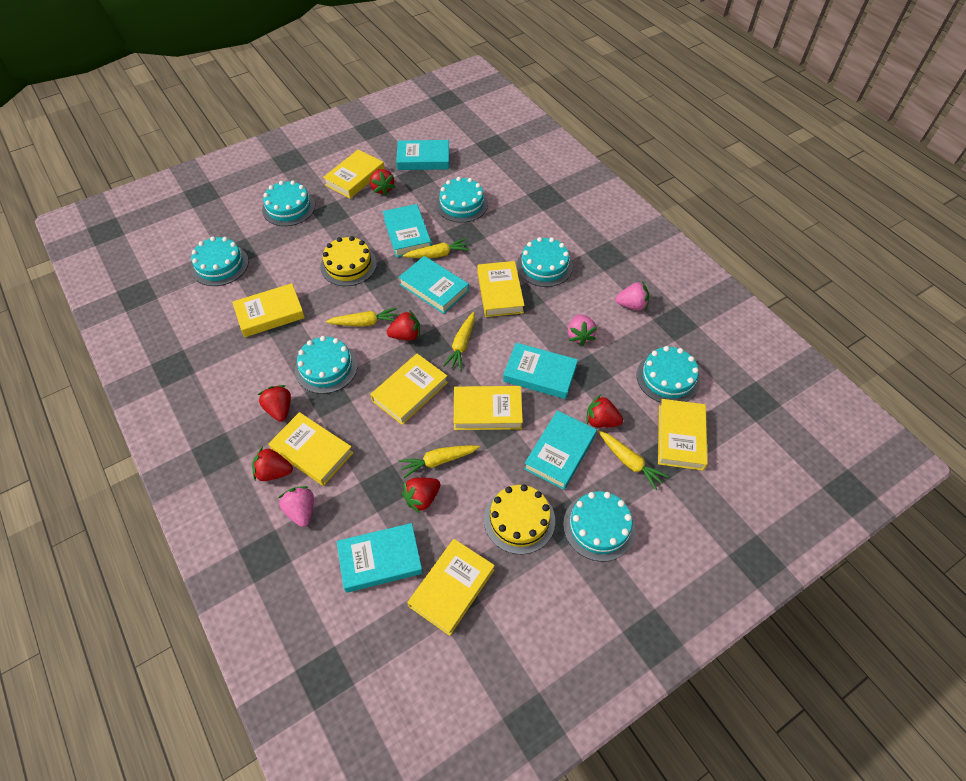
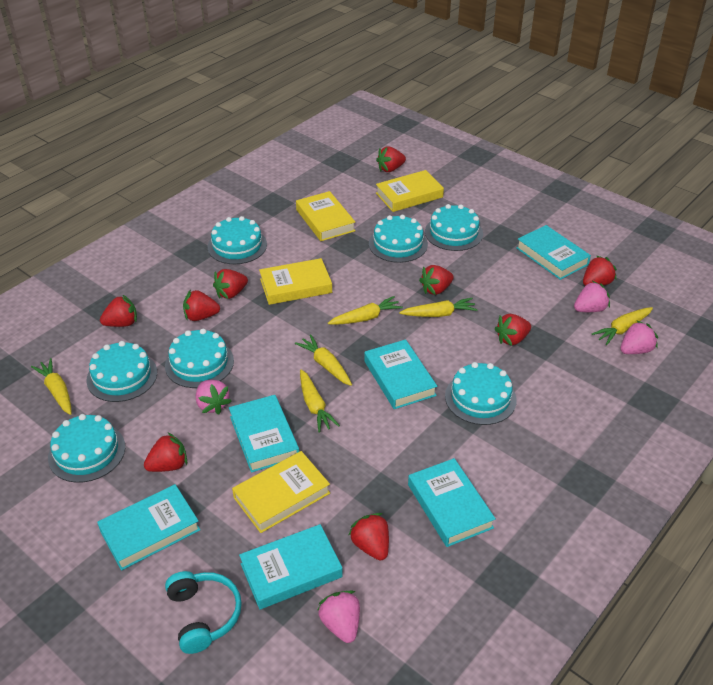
pink strawberry: 3 -> 4
red strawberry: 6 -> 9
turquoise headphones: 0 -> 1
yellow book: 8 -> 4
yellow cake: 2 -> 0
yellow carrot: 5 -> 6

